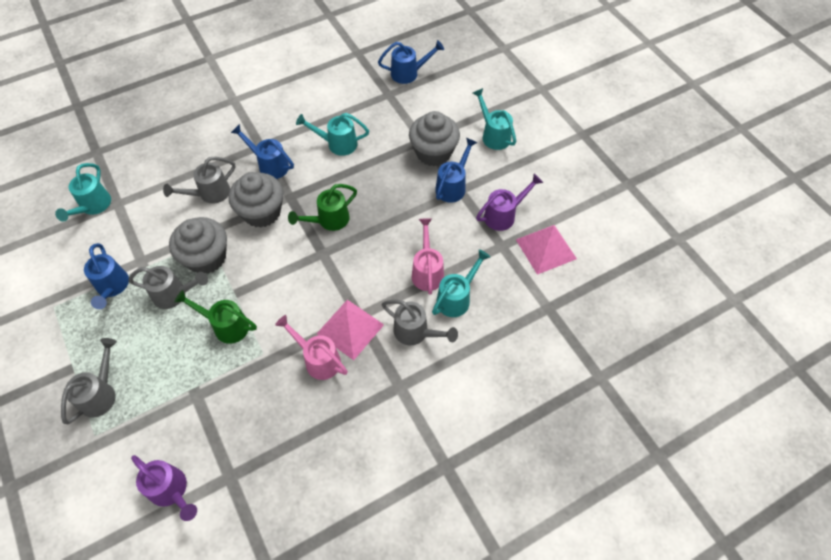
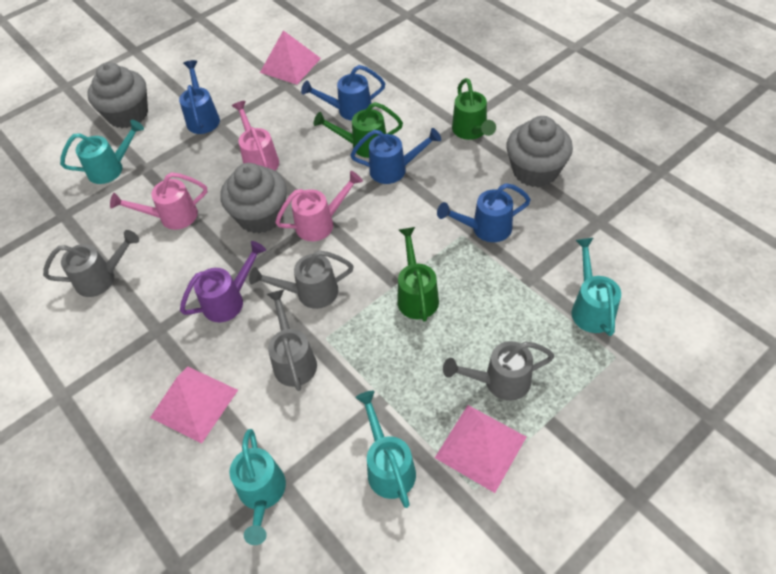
green watering can: 2 -> 3
pink pyramid: 2 -> 3
pink watering can: 2 -> 3
purple watering can: 2 -> 1

